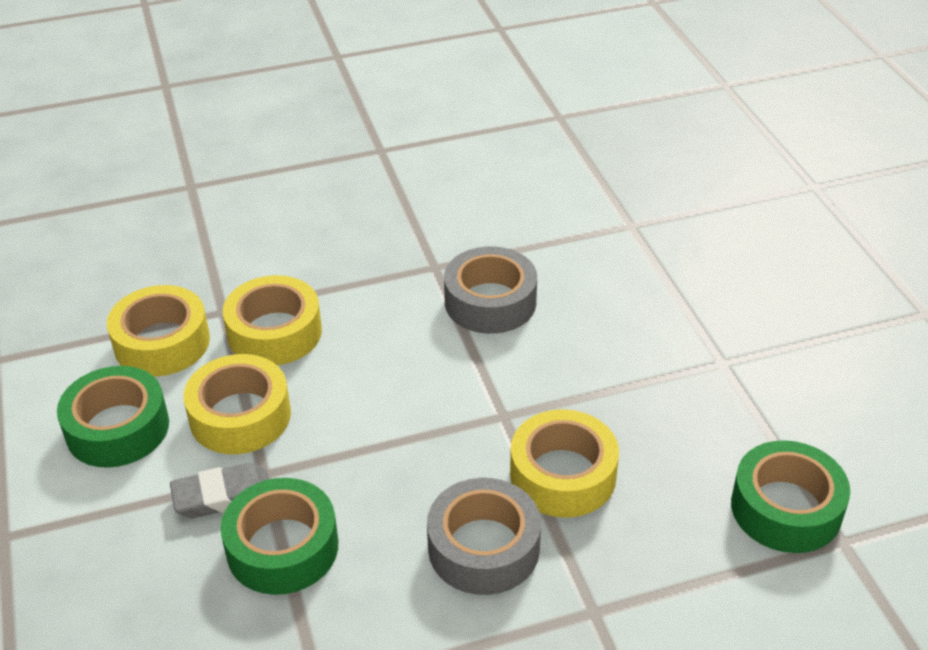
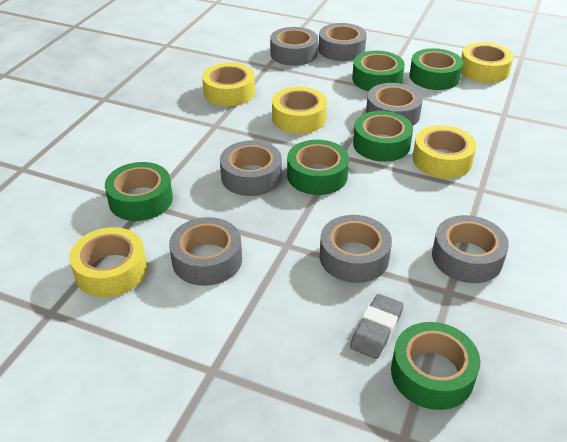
green tape: 3 -> 6
grey tape: 2 -> 7
yellow tape: 4 -> 5

